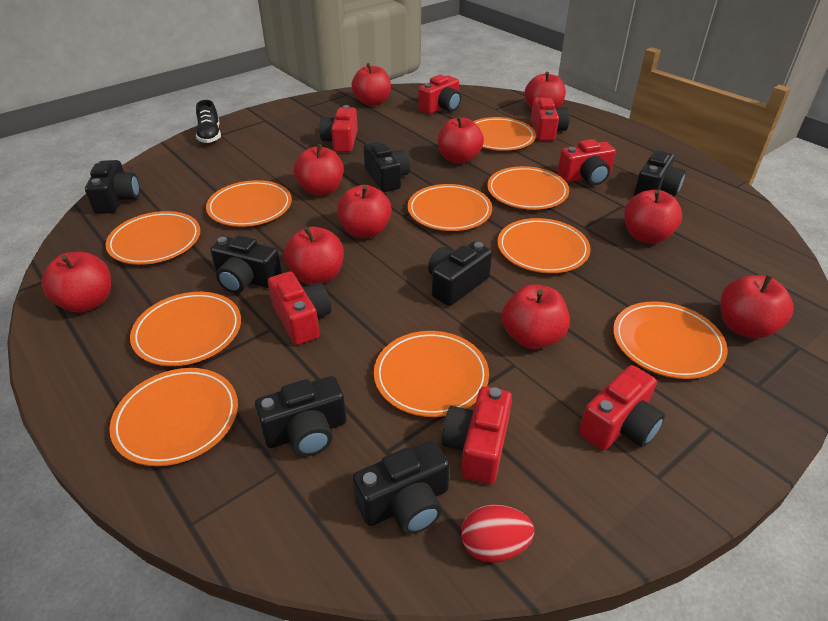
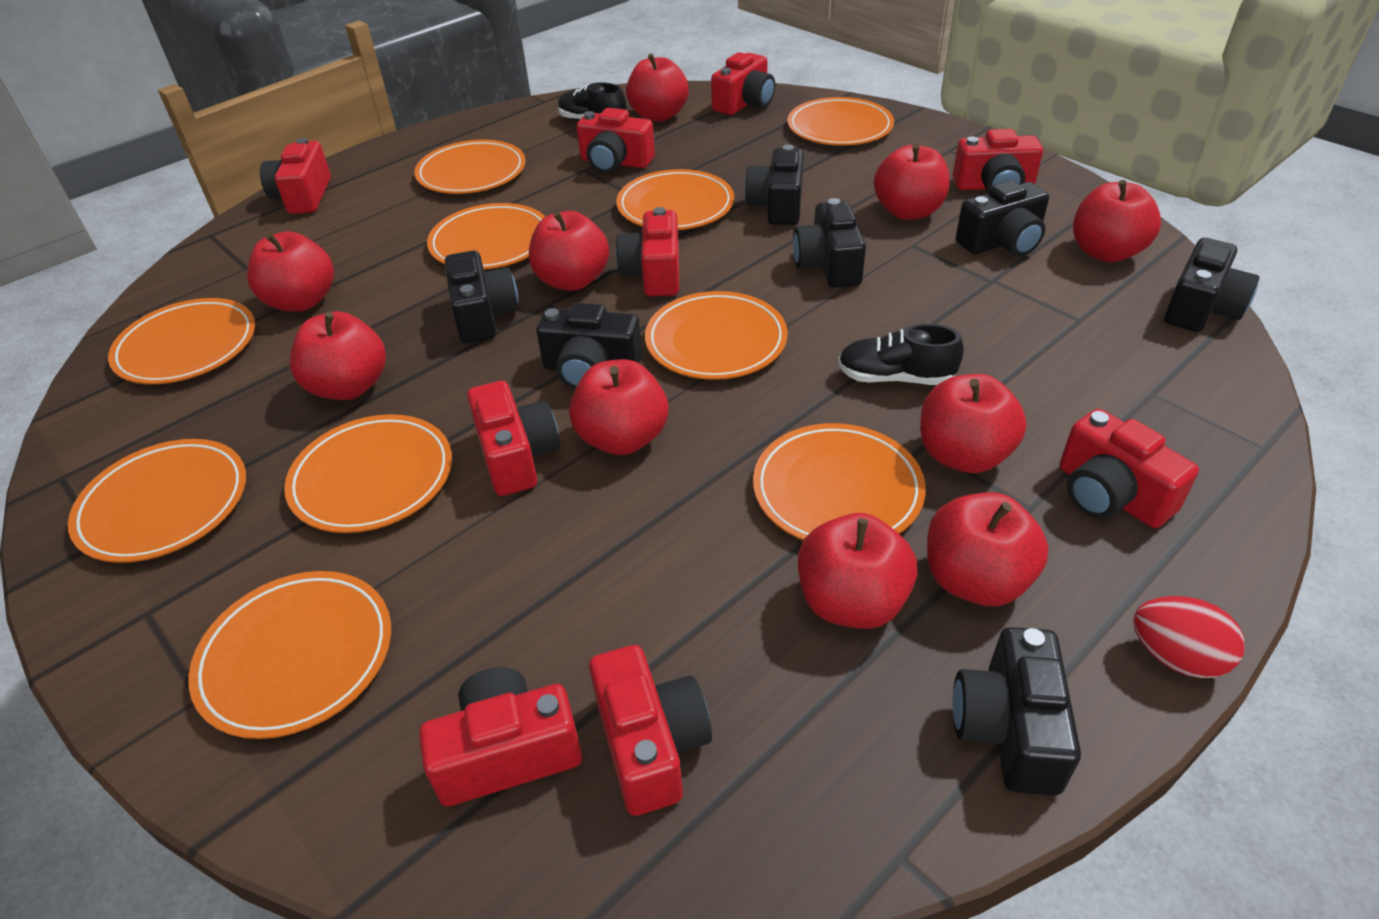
black shoe: 1 -> 2
red camera: 7 -> 9

